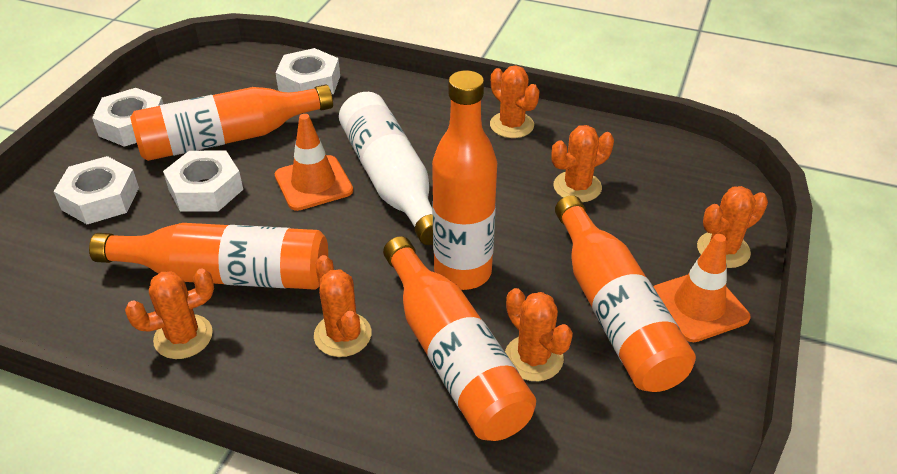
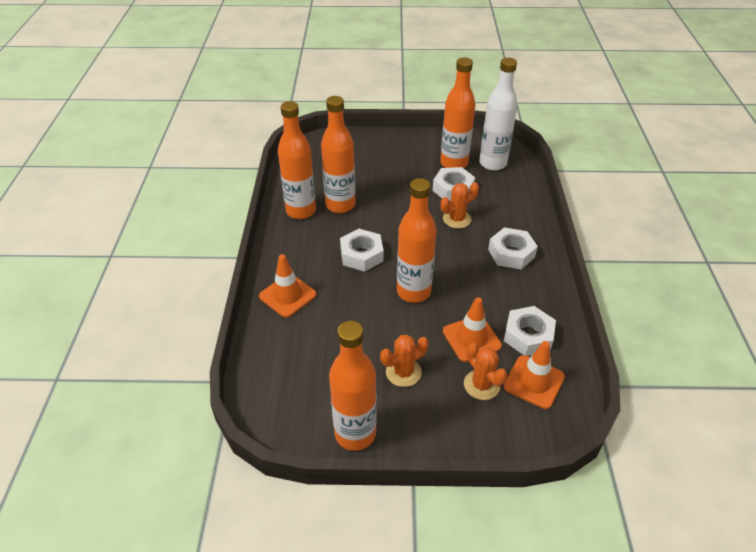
orange cactus: 6 -> 3
orange traffic cone: 2 -> 3

